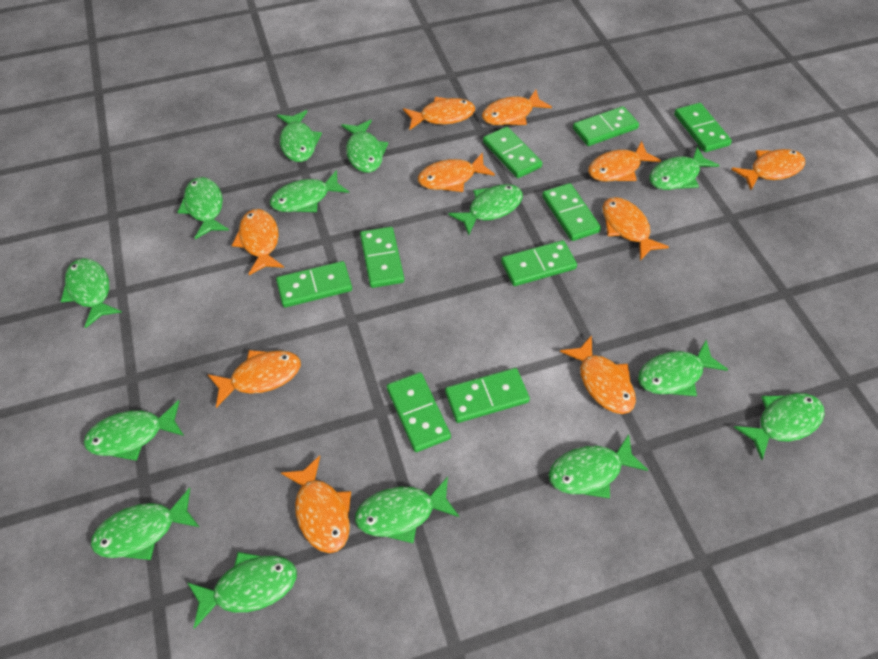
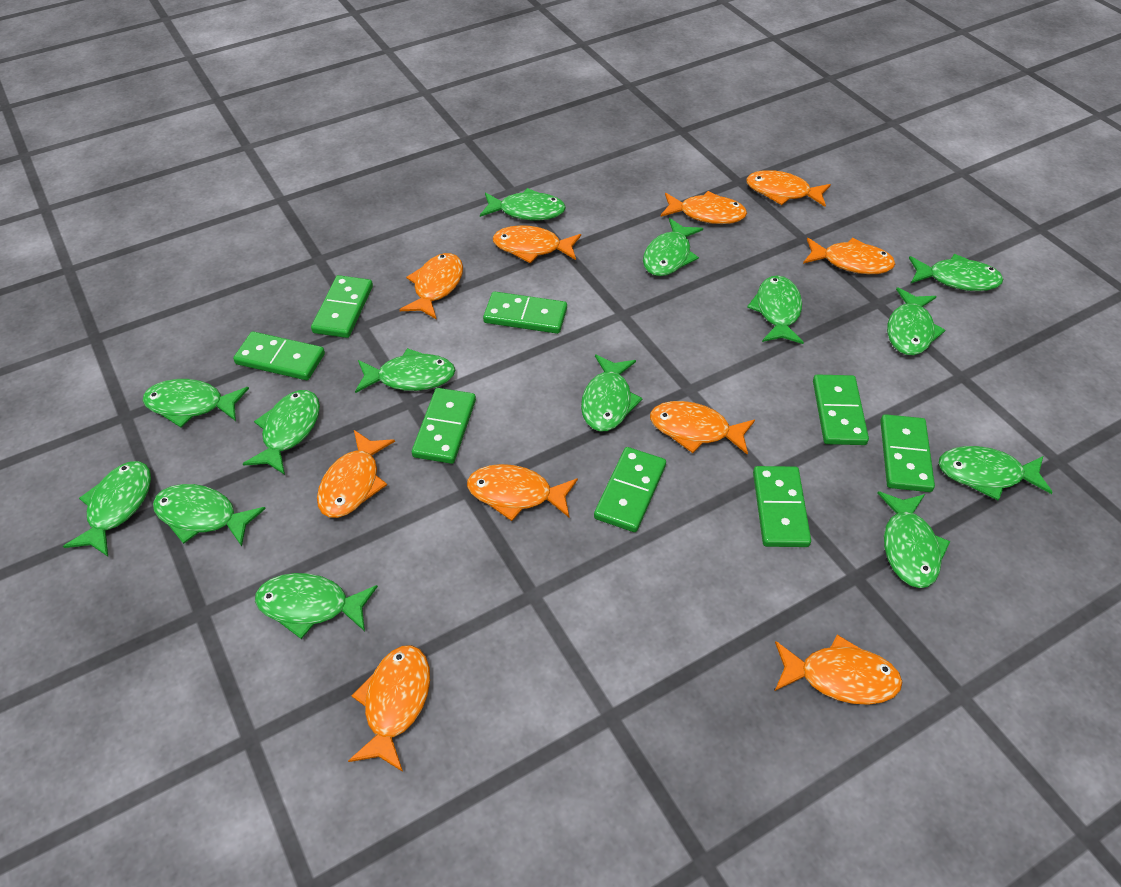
green domino: 9 -> 8

